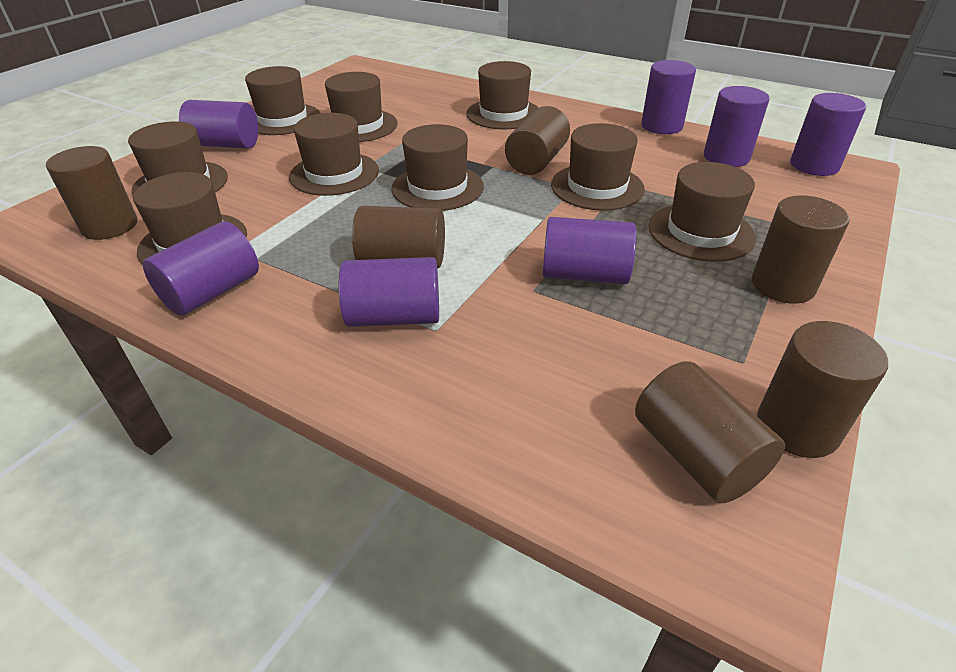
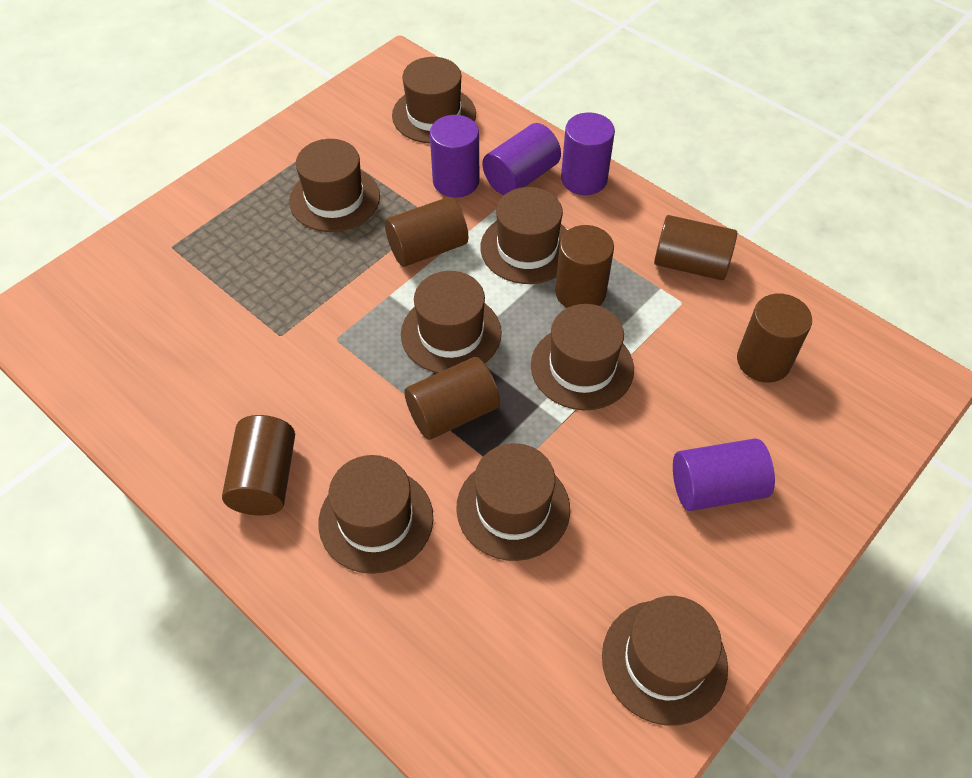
brown hat: 9 -> 8
purple cylinder: 7 -> 4

